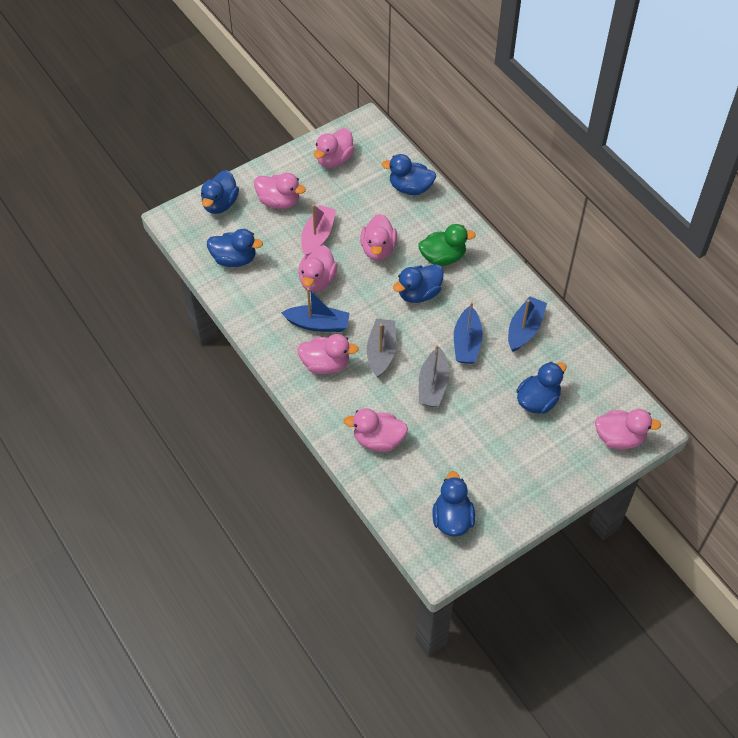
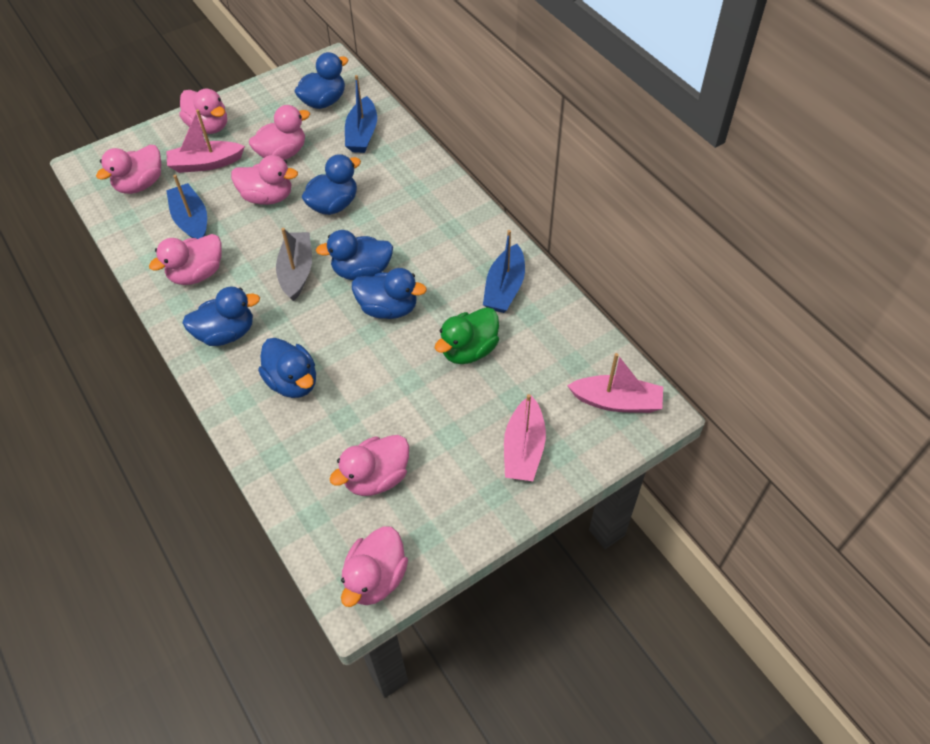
grey boat: 2 -> 1
pink boat: 1 -> 3

